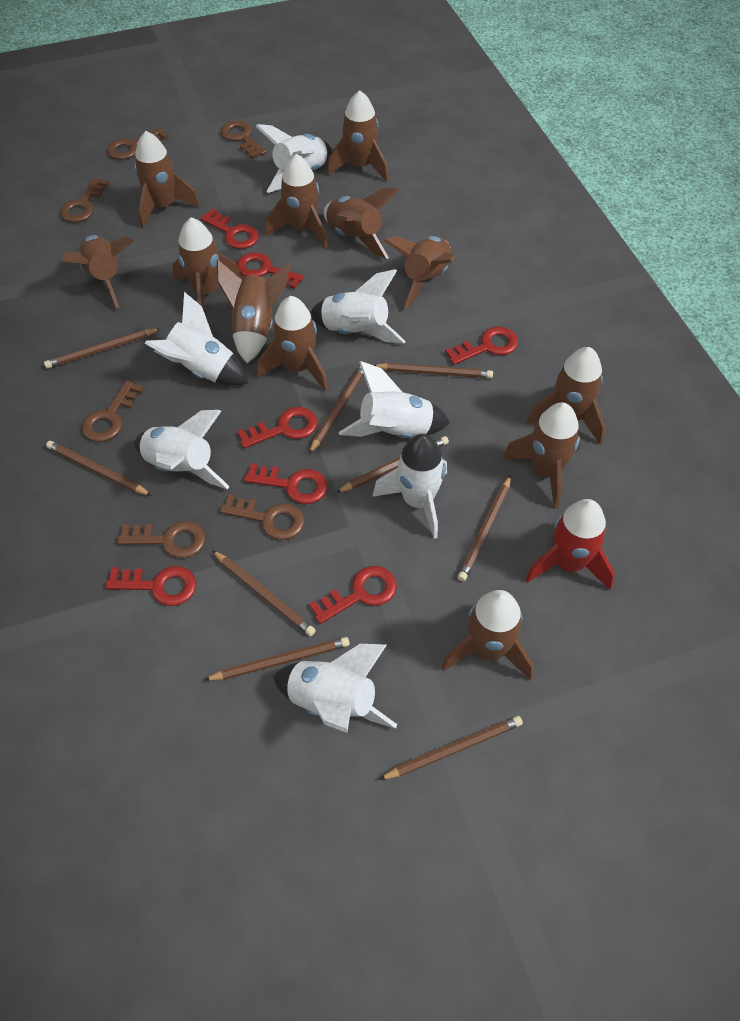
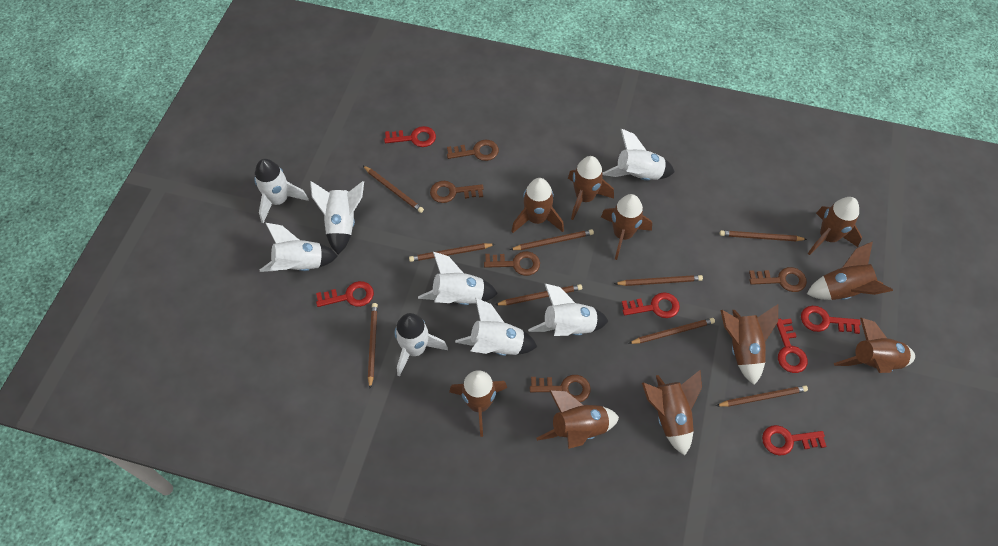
brown key: 6 -> 5
brown rocket: 12 -> 10
red key: 7 -> 6
red rocket: 1 -> 0
white rocket: 7 -> 8

